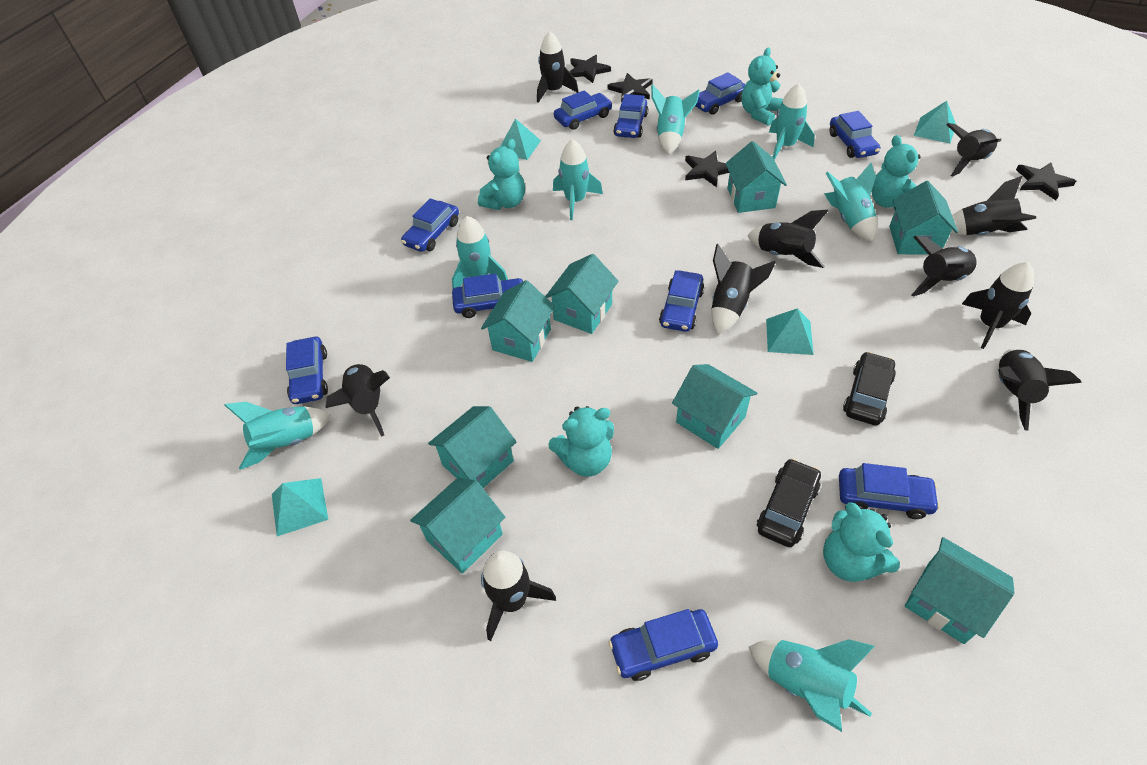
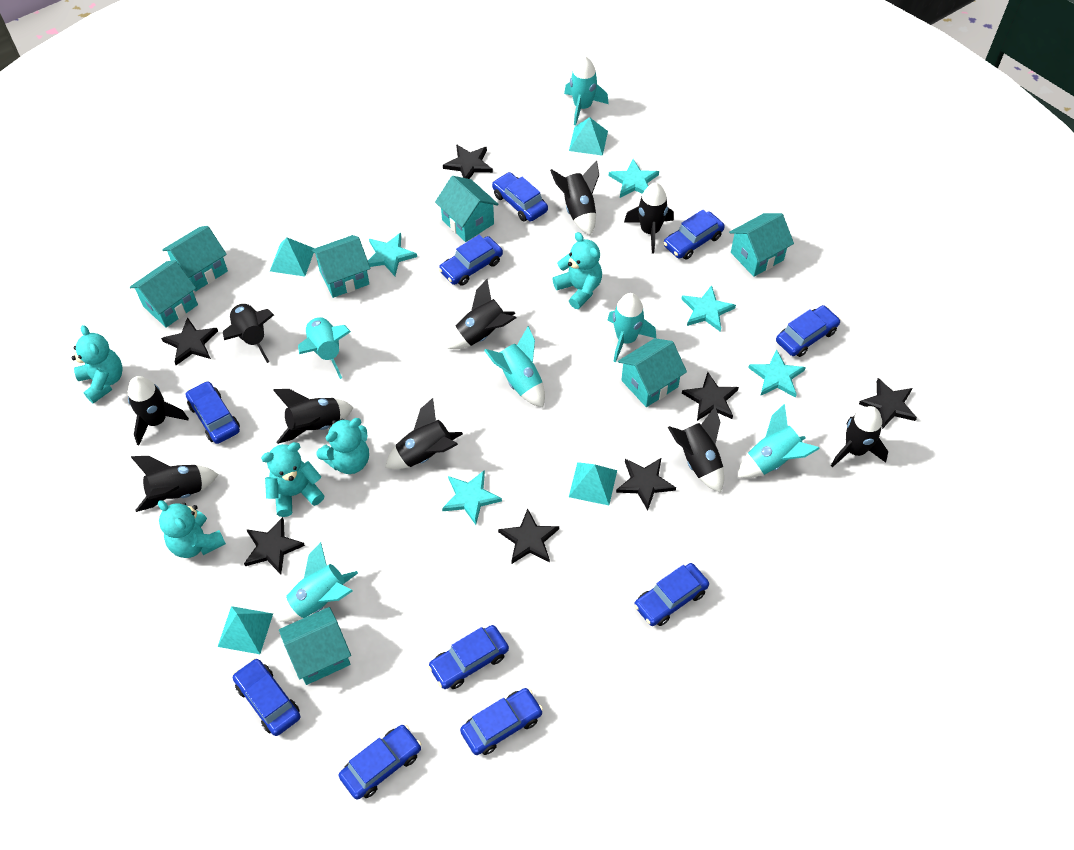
black car: 2 -> 0
black star: 4 -> 7
turquoise house: 8 -> 7
turquoise rocket: 7 -> 6
turquoise star: 0 -> 5

